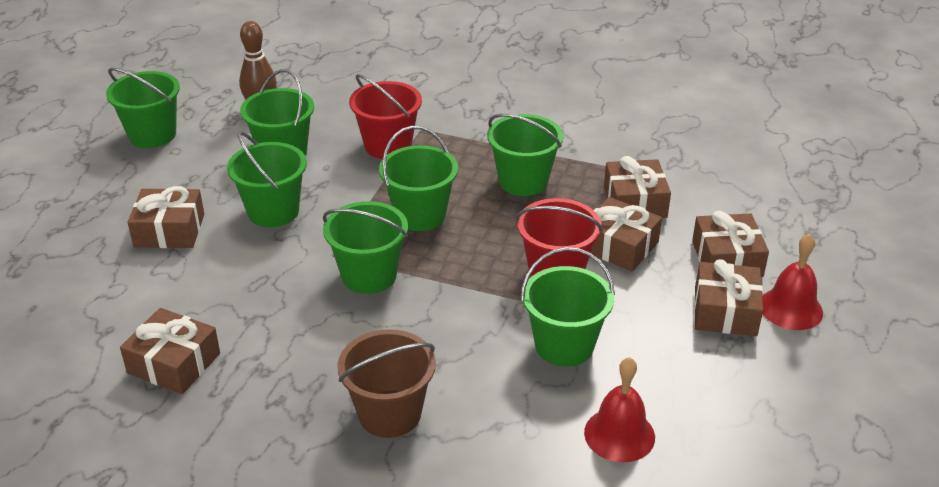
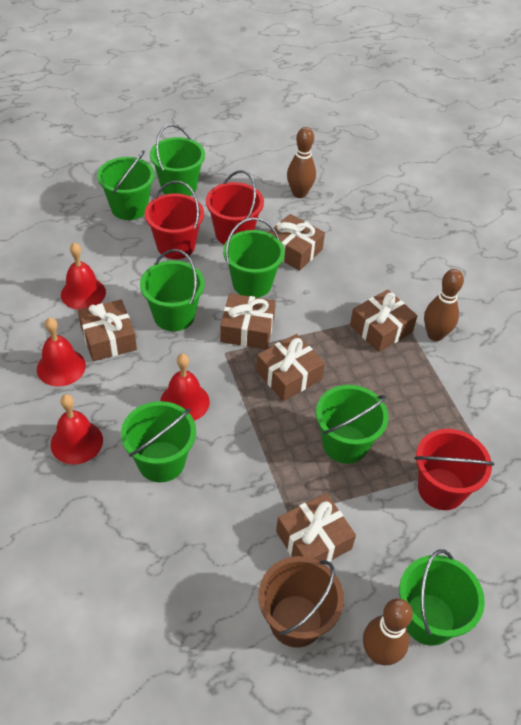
brown bowling pin: 1 -> 3
red bell: 2 -> 4
red bucket: 2 -> 3

